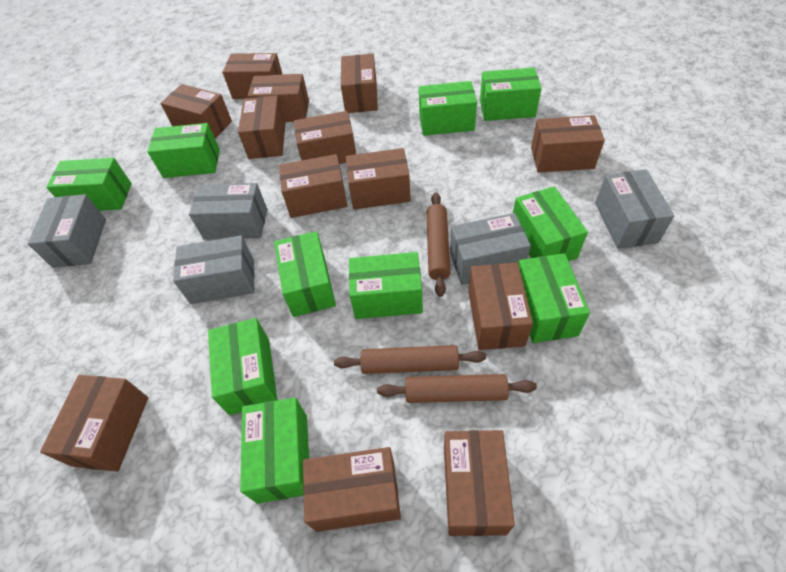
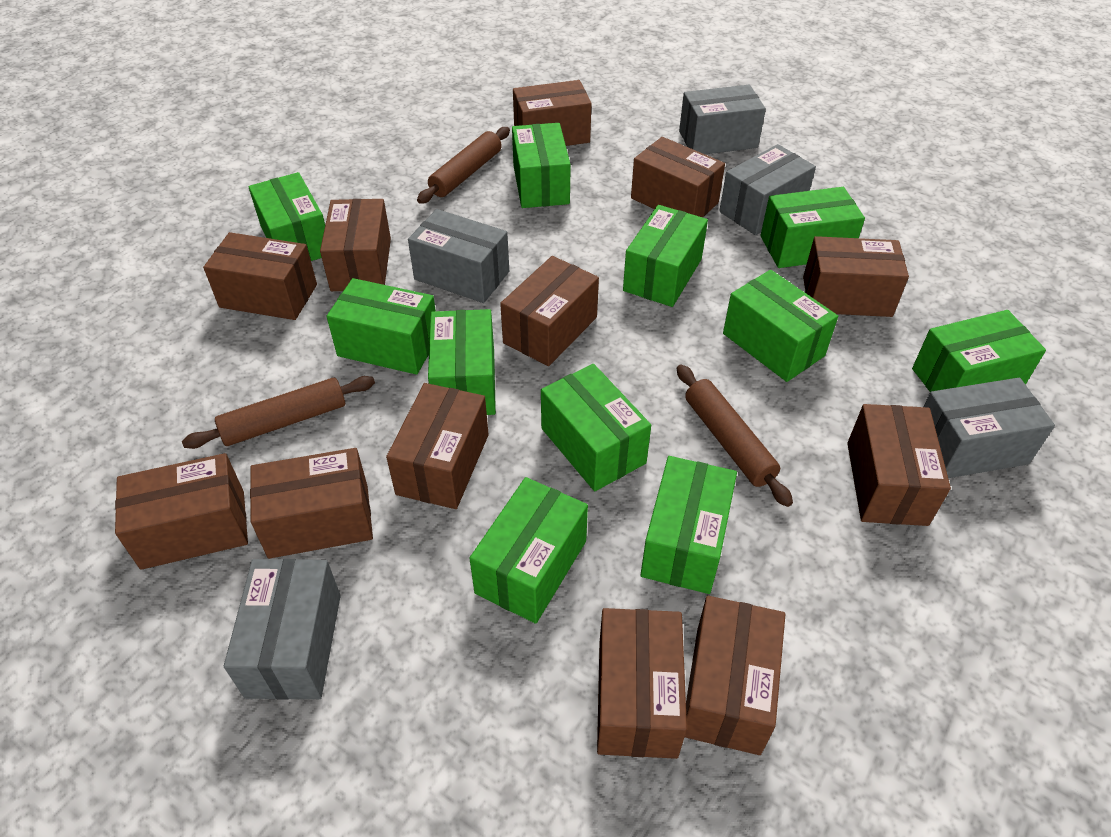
brown box: 13 -> 12
green box: 10 -> 11

